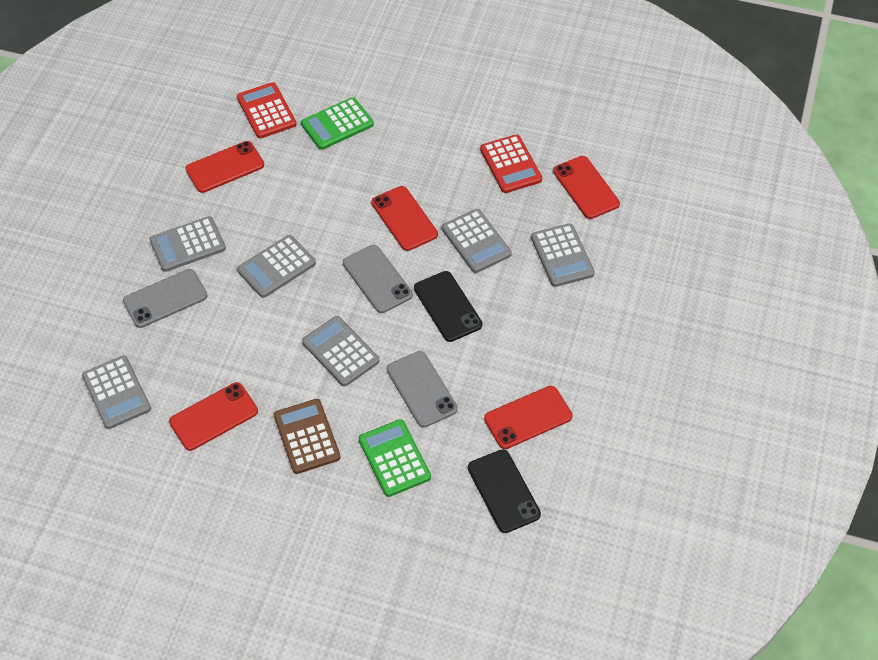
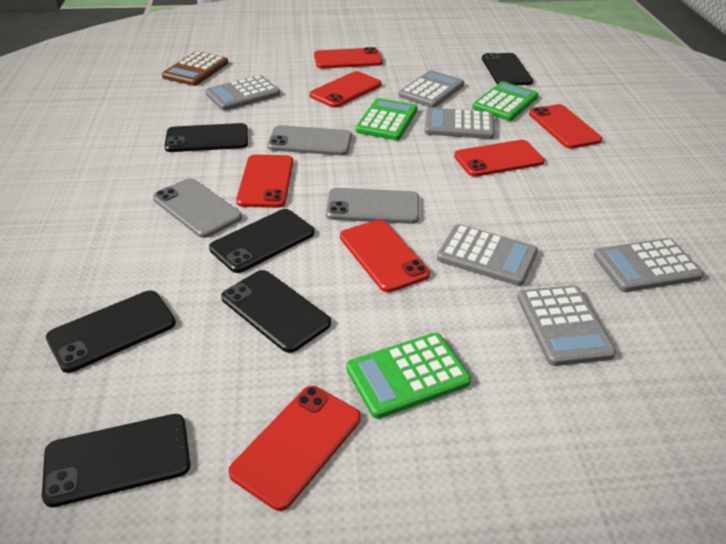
black phone: 2 -> 6
green calculator: 2 -> 3
red calculator: 2 -> 0
red phone: 5 -> 7

